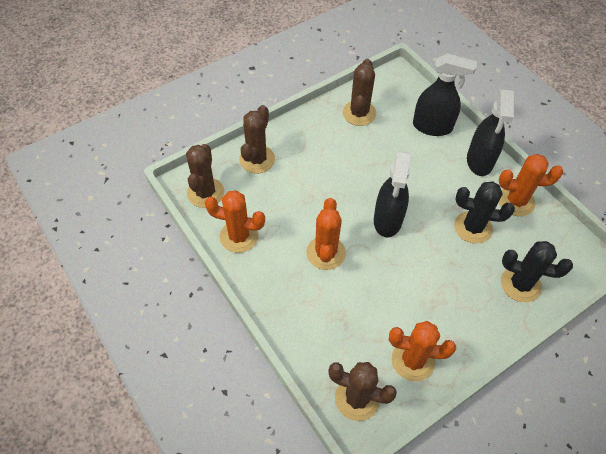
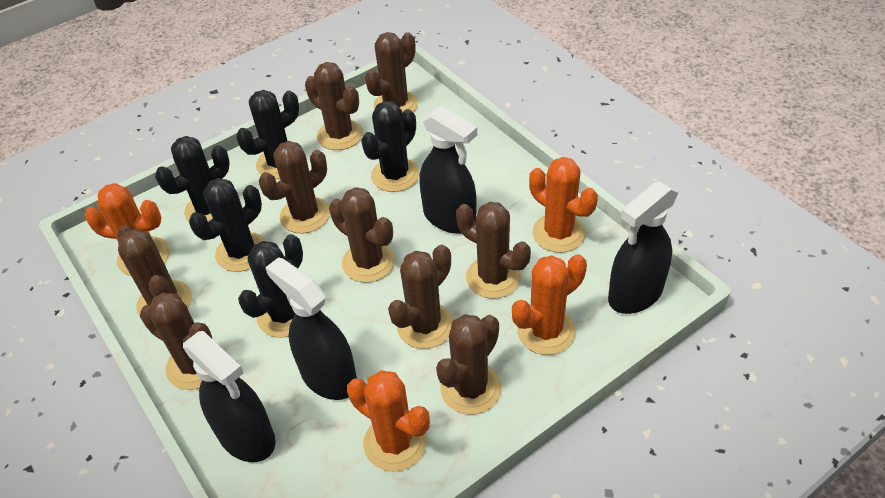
black cactus: 2 -> 5
black spray bottle: 3 -> 4
brown cactus: 4 -> 9

